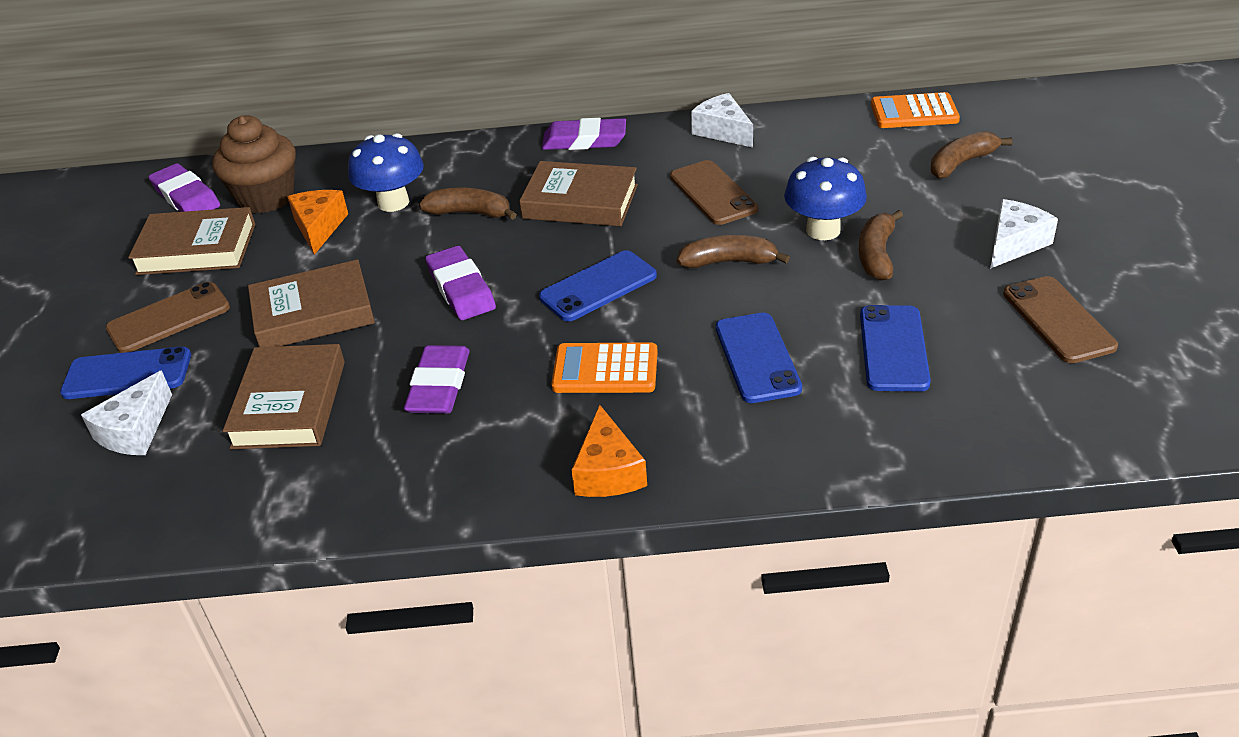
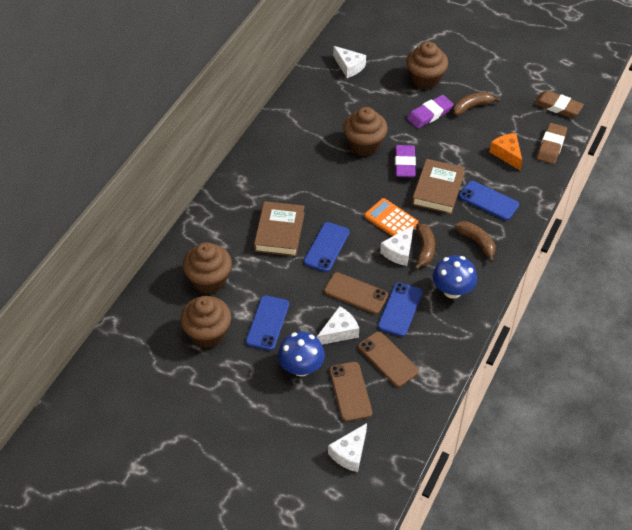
brown banana: 4 -> 3
brown book: 4 -> 2
brown cupcake: 1 -> 4
brown eraser: 0 -> 2
orange calculator: 2 -> 1
orange cheese: 2 -> 1
purple eraser: 4 -> 2
white cheese: 3 -> 4

